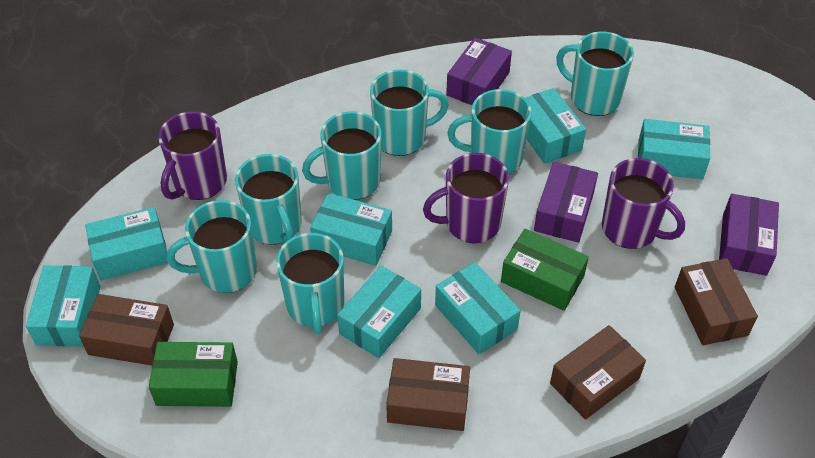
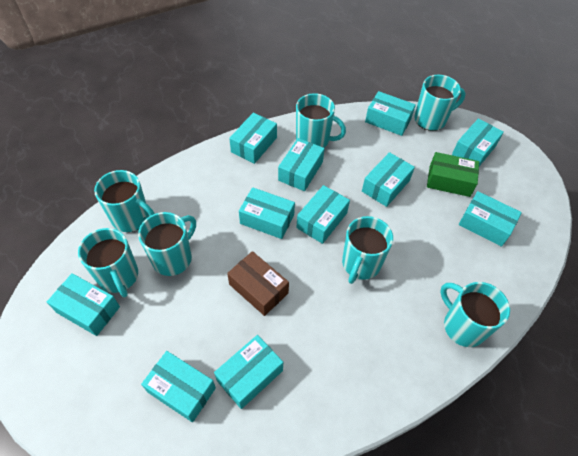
brown box: 4 -> 1
green box: 2 -> 1
purple box: 3 -> 0
purple mug: 3 -> 0
turquoise box: 7 -> 11

